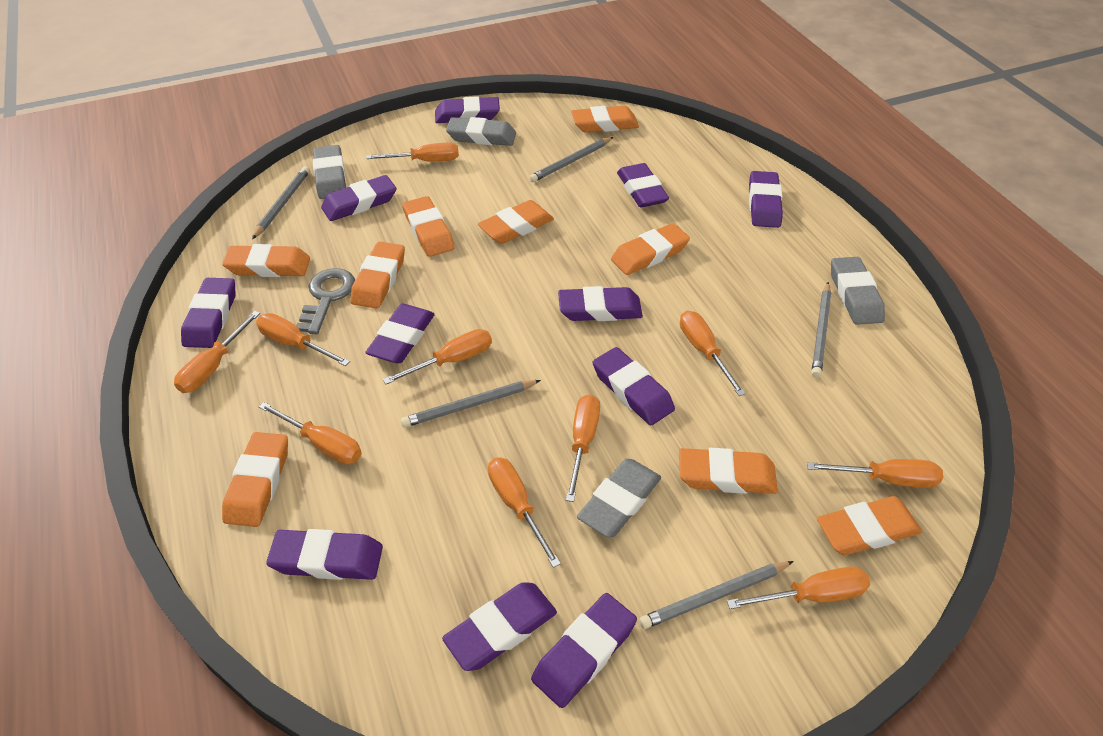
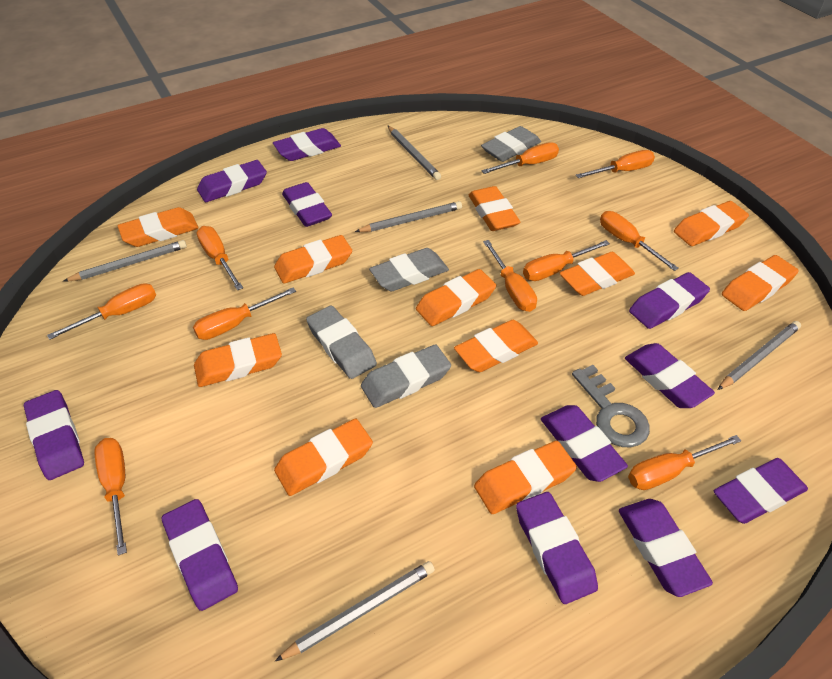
orange eraser: 9 -> 11

